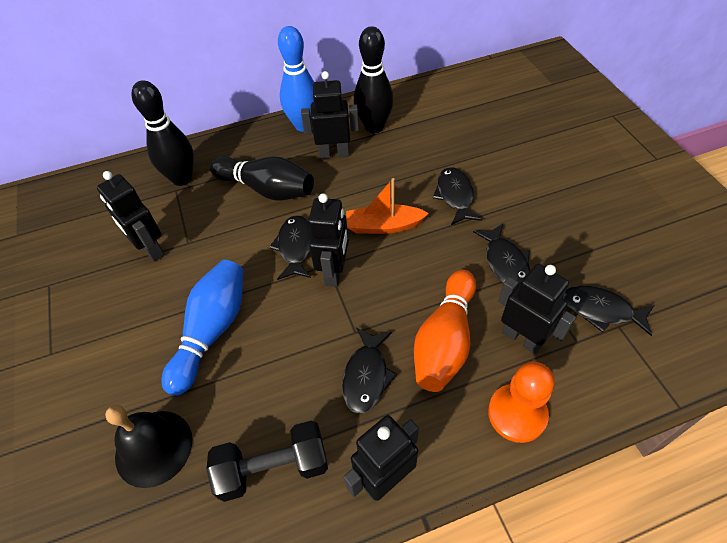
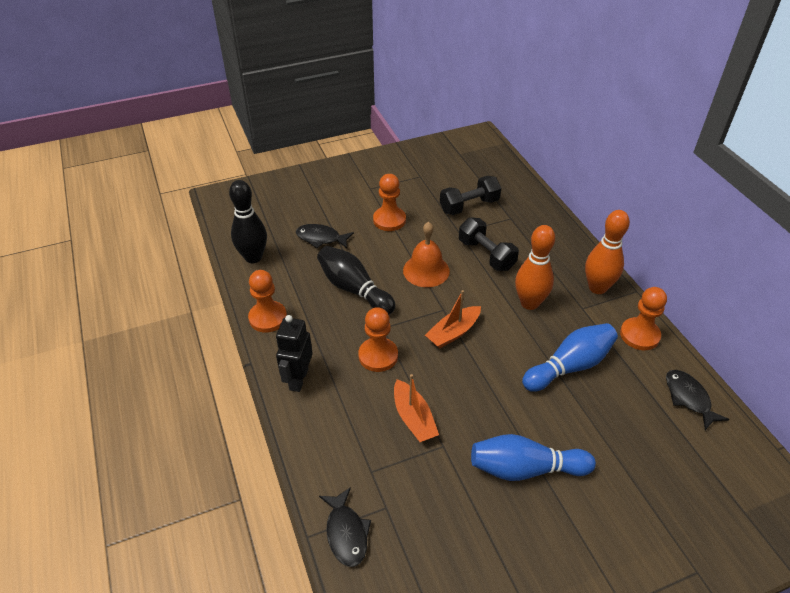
black bell: 1 -> 0
black bowling pin: 3 -> 2
black dumbbell: 1 -> 2
black fish: 5 -> 3
black robot: 5 -> 1
orange bell: 0 -> 1
orange boat: 1 -> 2
orange bowling pin: 1 -> 2
orange pawn: 1 -> 4

